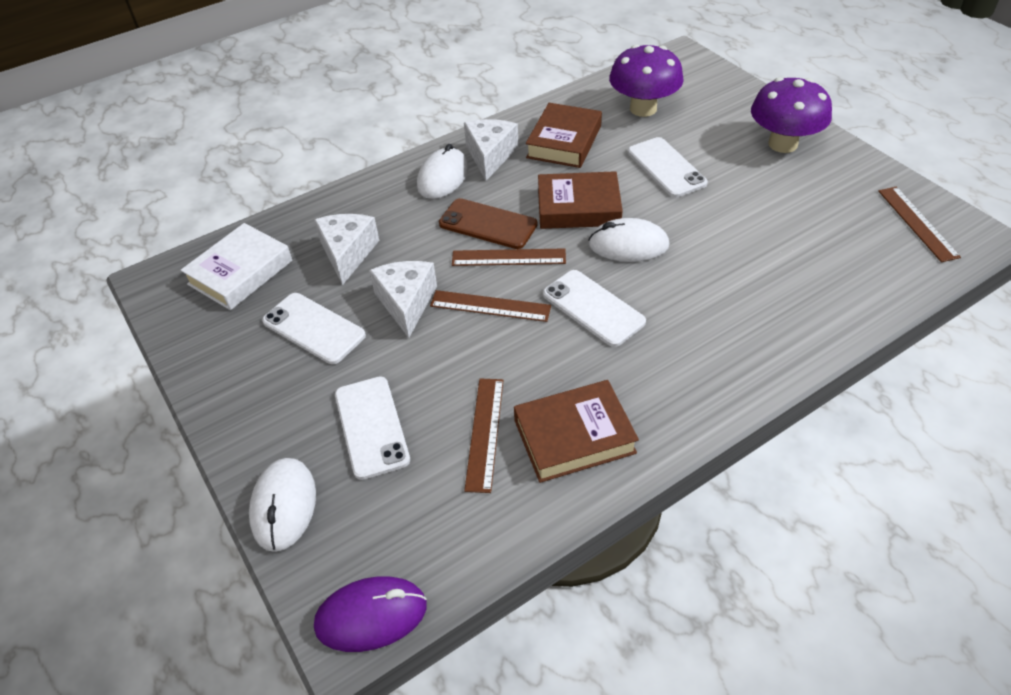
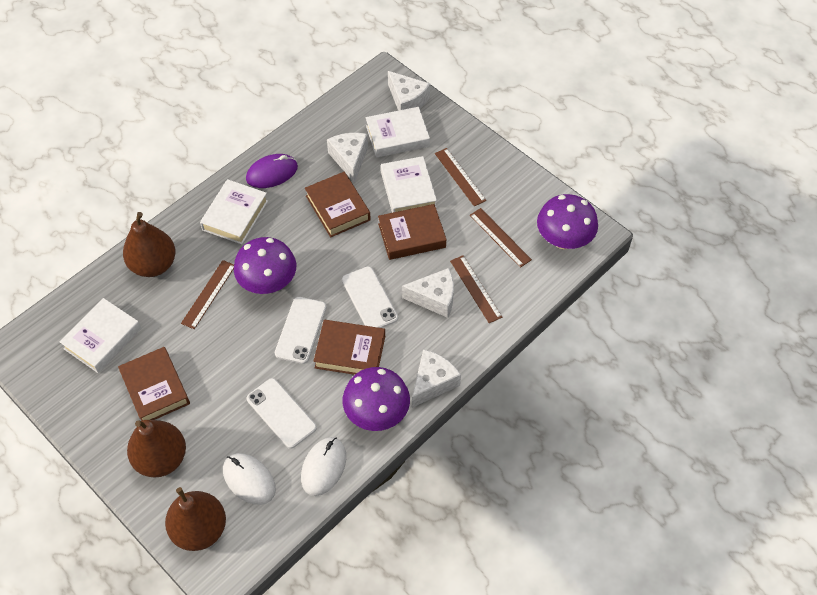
brown book: 3 -> 4
brown pear: 0 -> 3
brown phone: 1 -> 0
purple mushroom: 2 -> 3
white book: 1 -> 4
white cheese: 3 -> 4
white mouse: 3 -> 2
white phone: 4 -> 3

